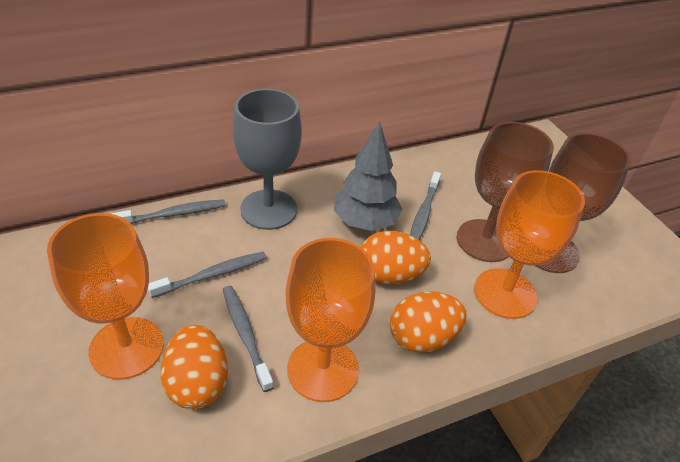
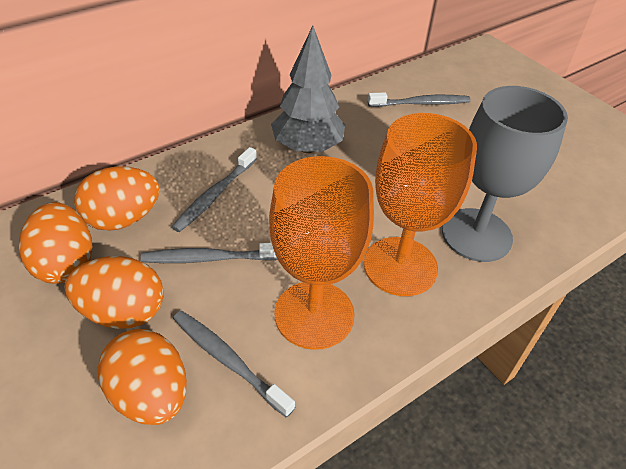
brown goblet: 2 -> 0
orange egg: 3 -> 4
orange goblet: 3 -> 2

